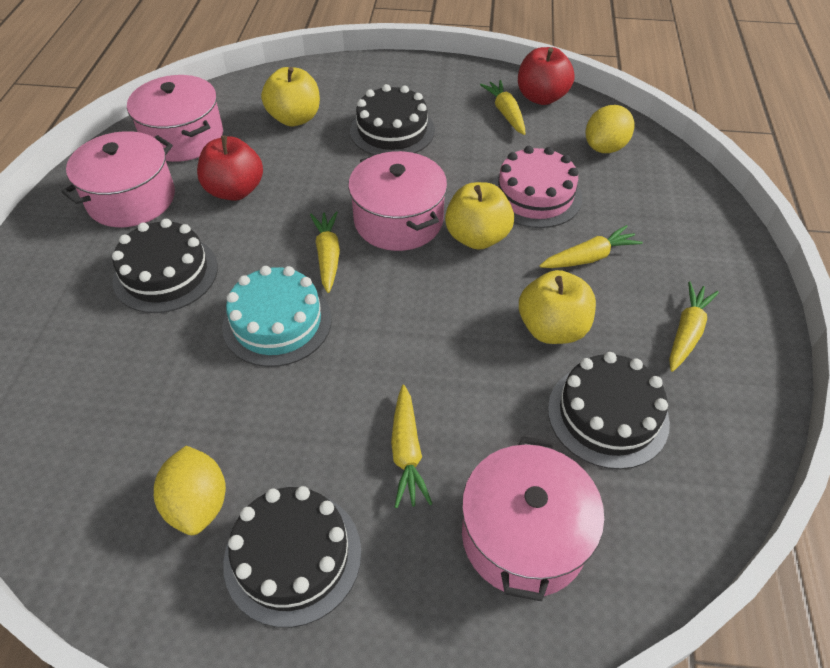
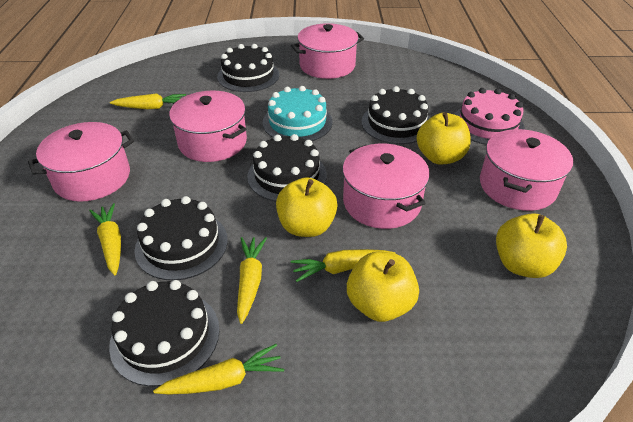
black cake: 4 -> 5
pink pot: 4 -> 5
red apple: 2 -> 0
yellow apple: 3 -> 4
yellow lemon: 2 -> 0

